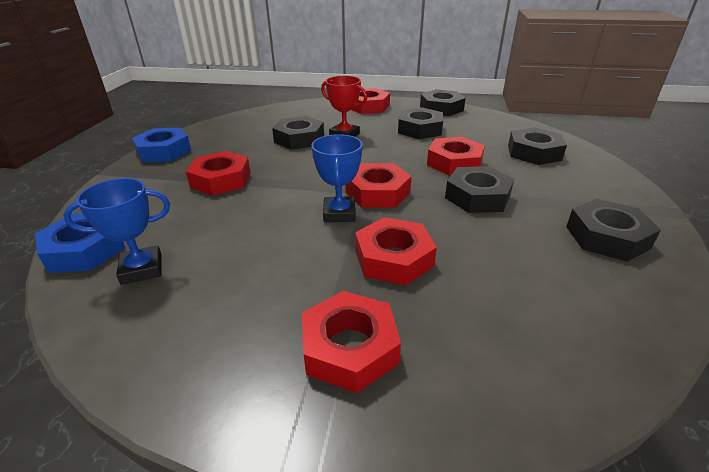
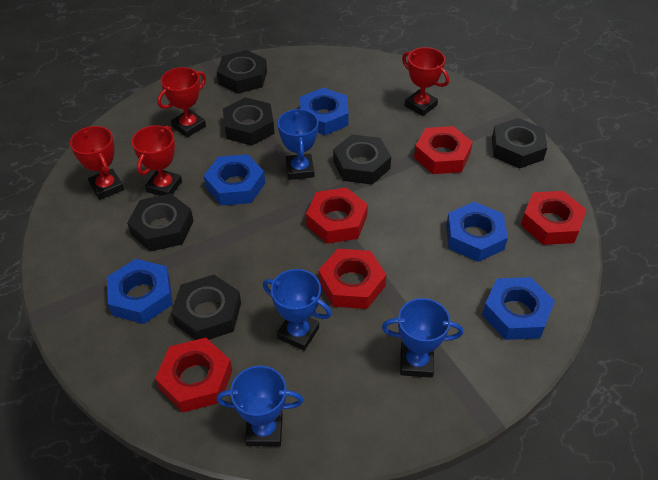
blue nut: 2 -> 5
blue trophy: 2 -> 4
red nut: 6 -> 5
red trophy: 1 -> 4

